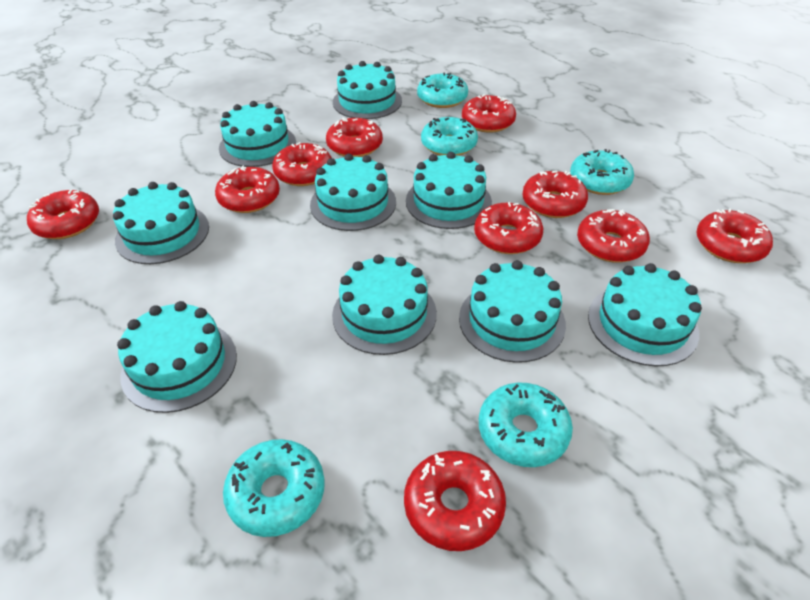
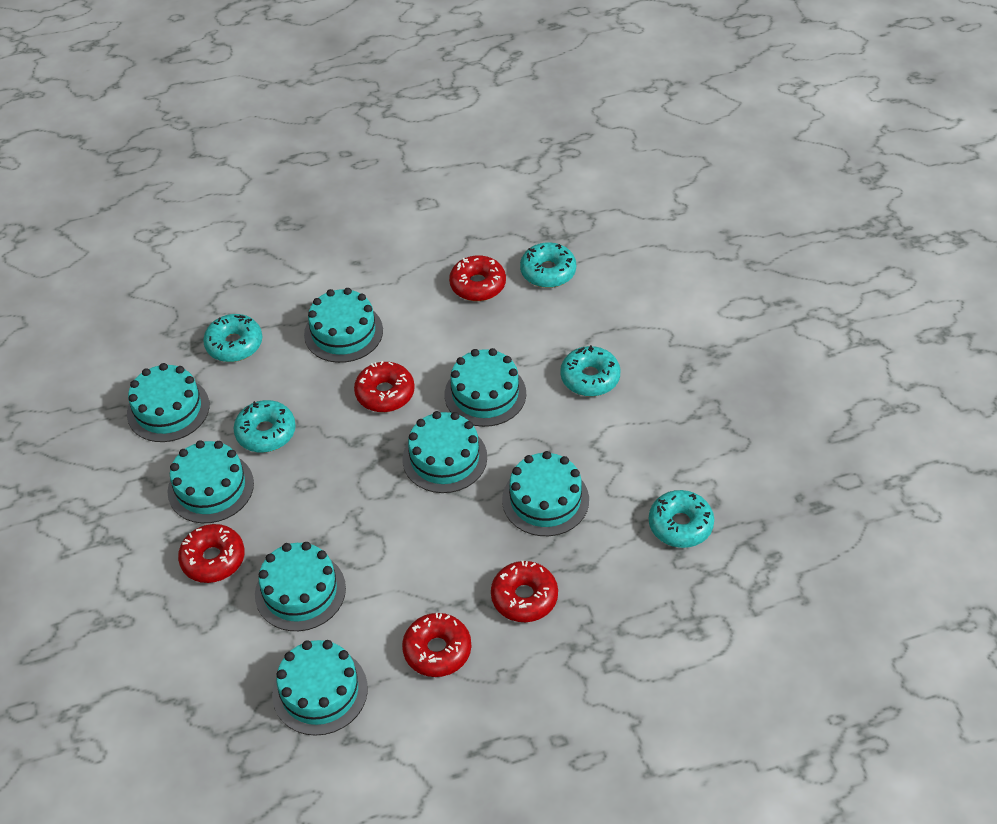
red donut: 10 -> 5
turquoise cake: 9 -> 8

